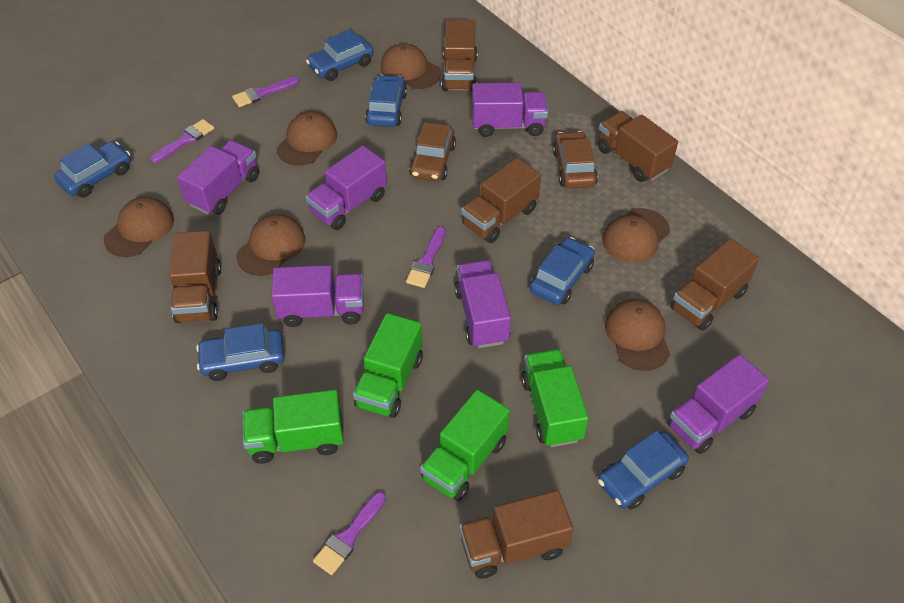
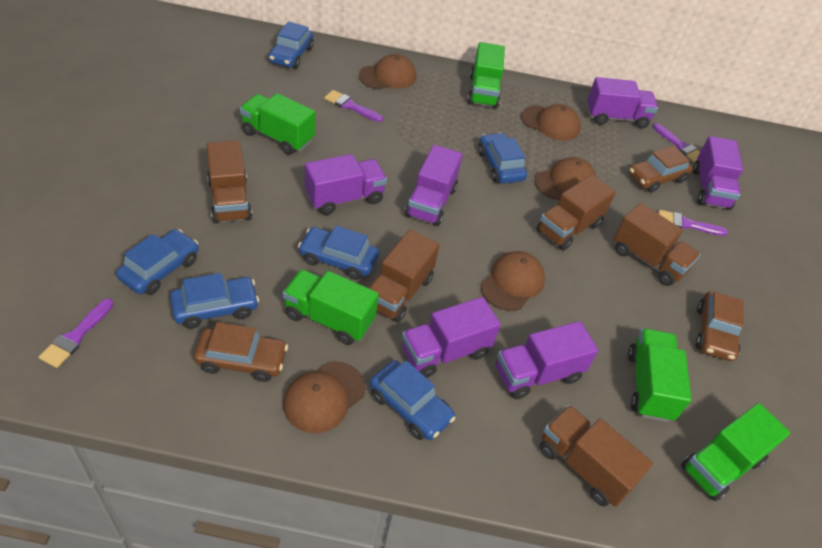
brown cap: 6 -> 5
brown car: 2 -> 3
brown truck: 6 -> 5
green truck: 4 -> 5

